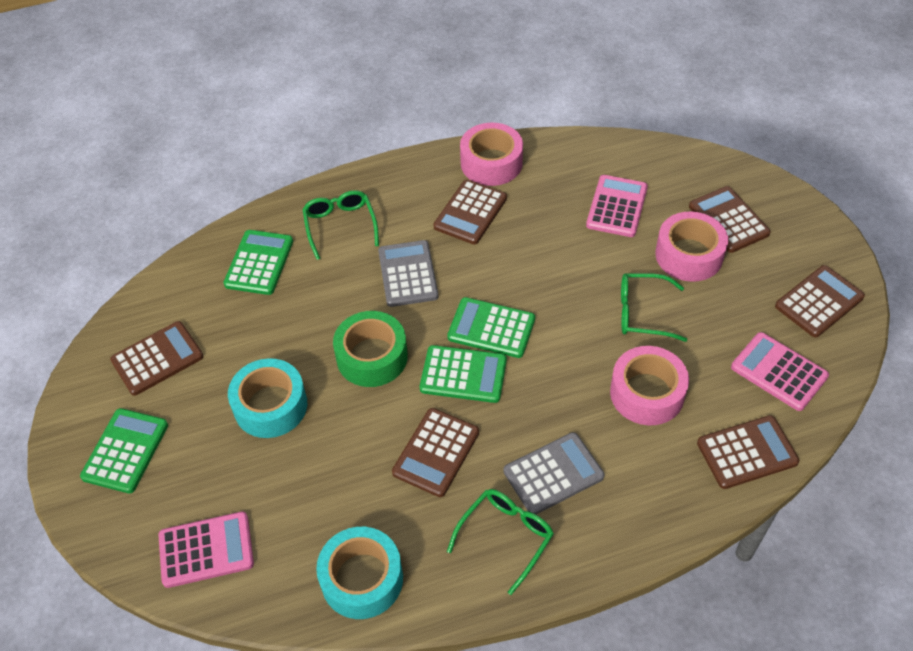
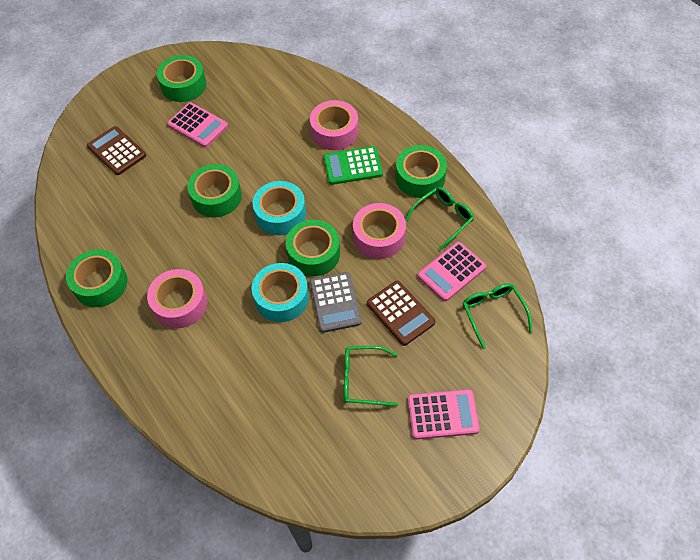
brown calculator: 6 -> 2
green calculator: 4 -> 1
green tape: 1 -> 5
grey calculator: 2 -> 1

